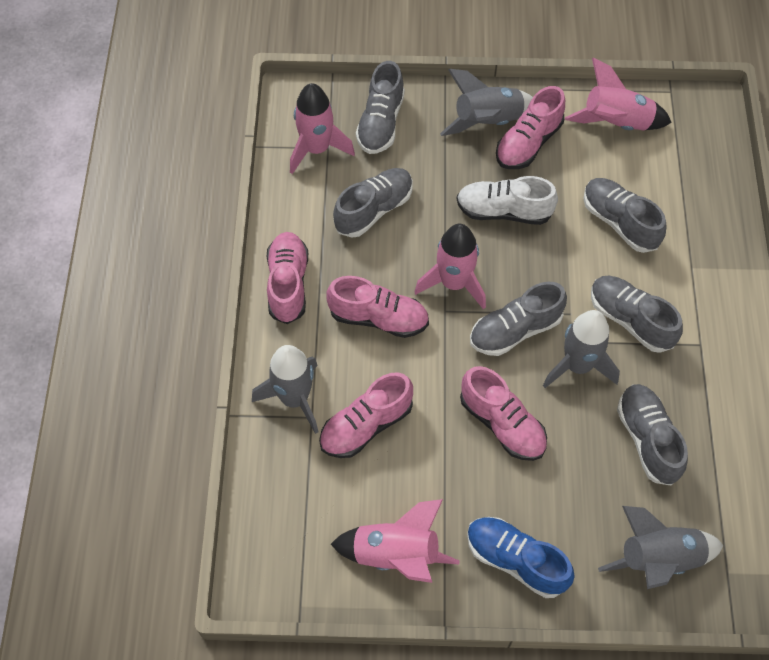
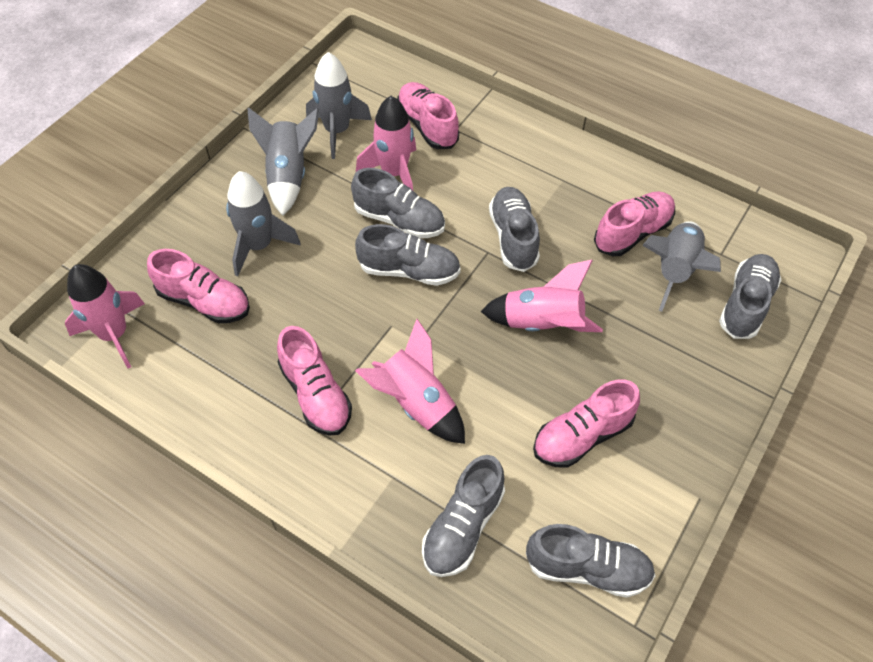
blue shoe: 1 -> 0
white shoe: 1 -> 0

